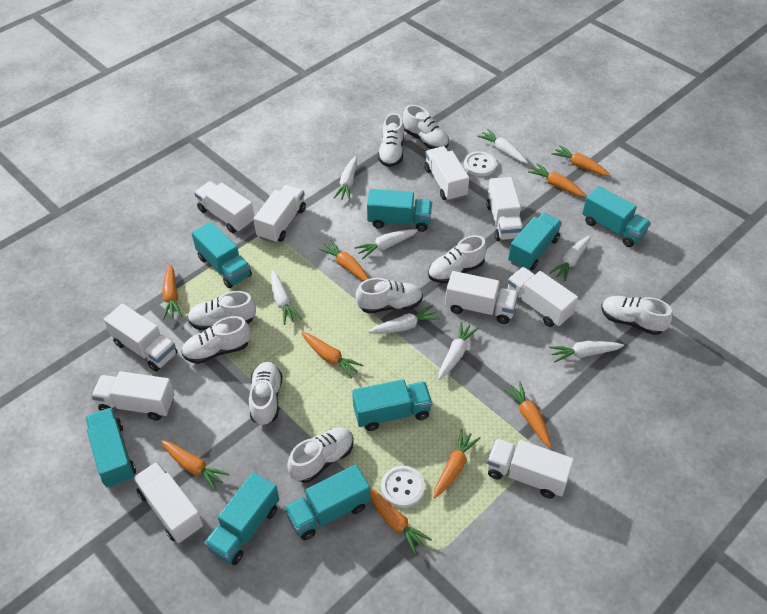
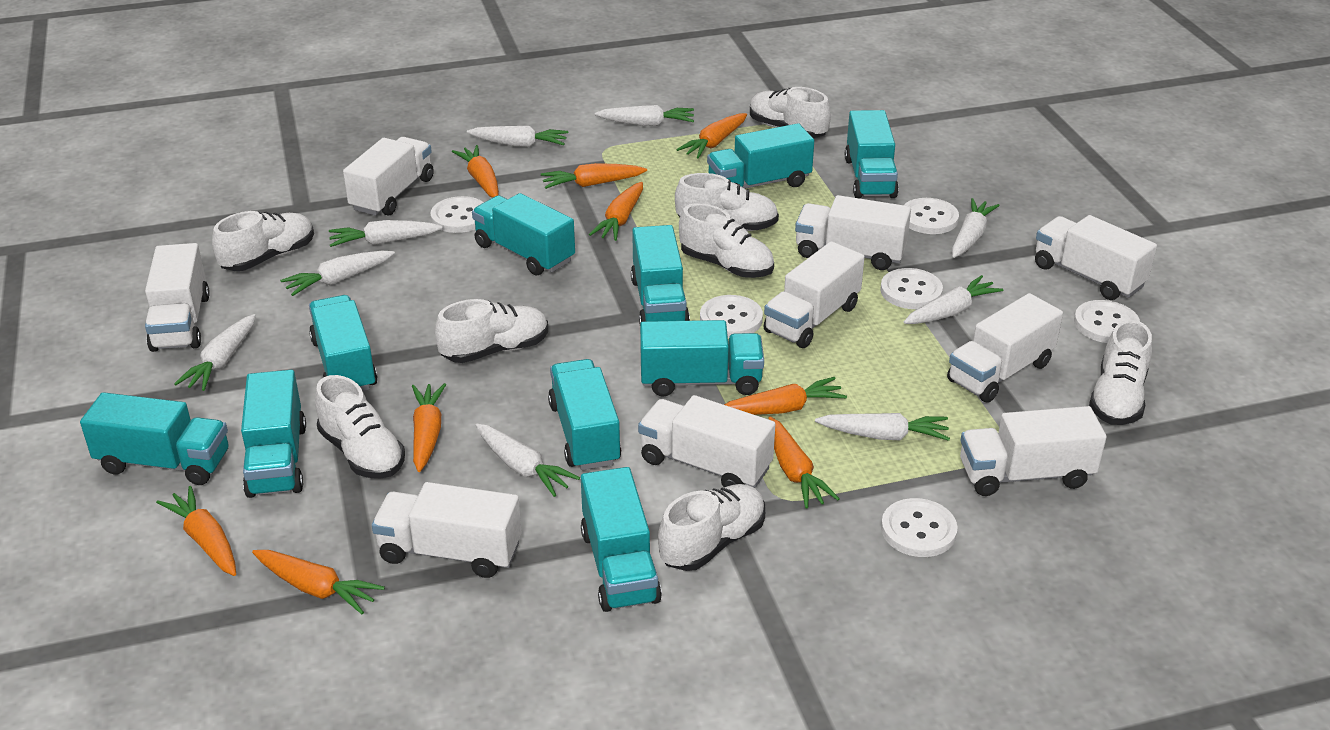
turquoise truck: 8 -> 10
white button: 2 -> 6
white carrot: 8 -> 9
white shoe: 9 -> 8
white truck: 10 -> 9

